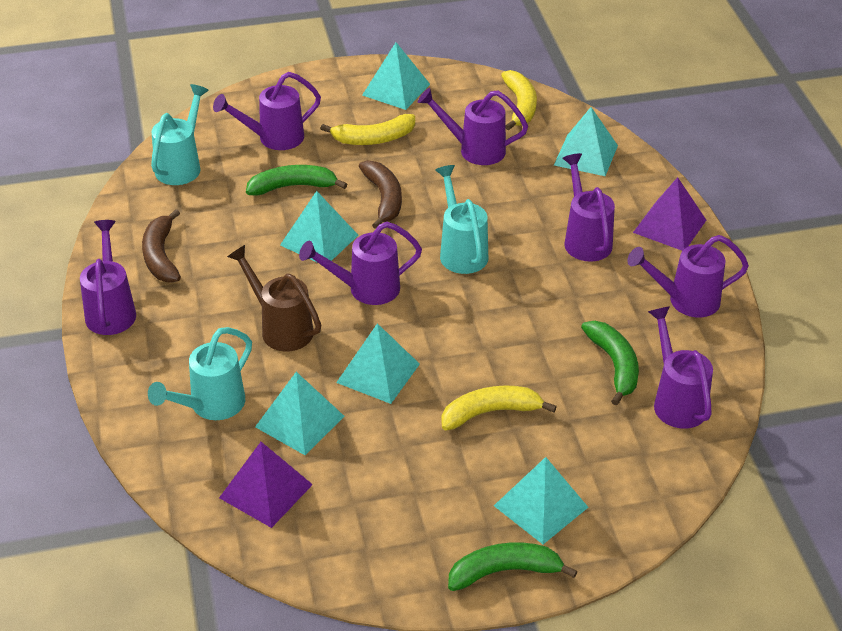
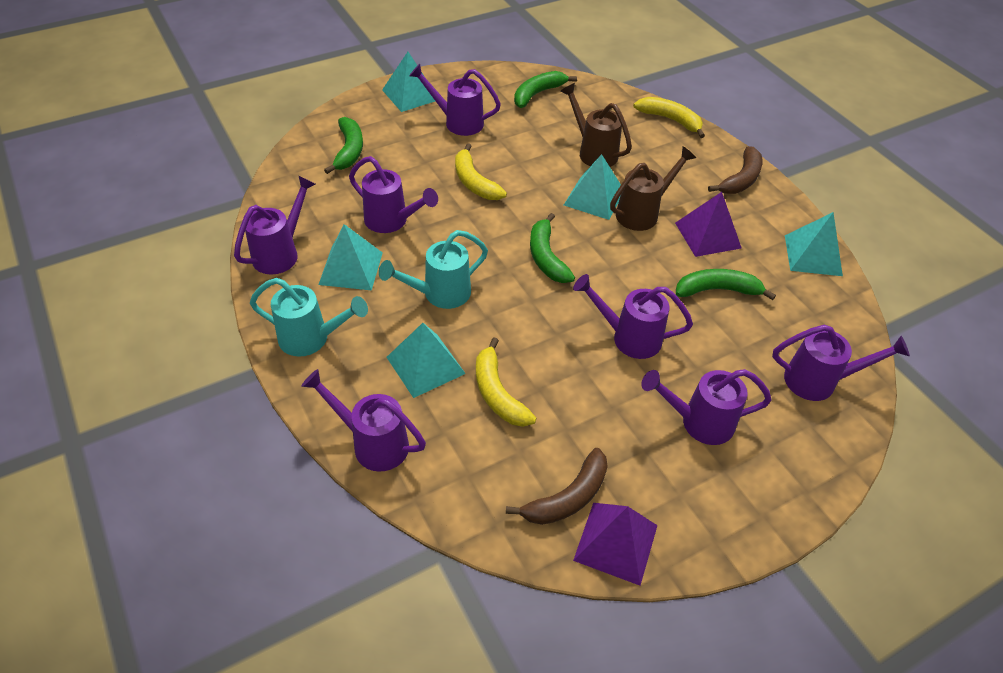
brown watering can: 1 -> 2
green banana: 3 -> 4
turquoise pyramid: 6 -> 5
turquoise watering can: 3 -> 2

